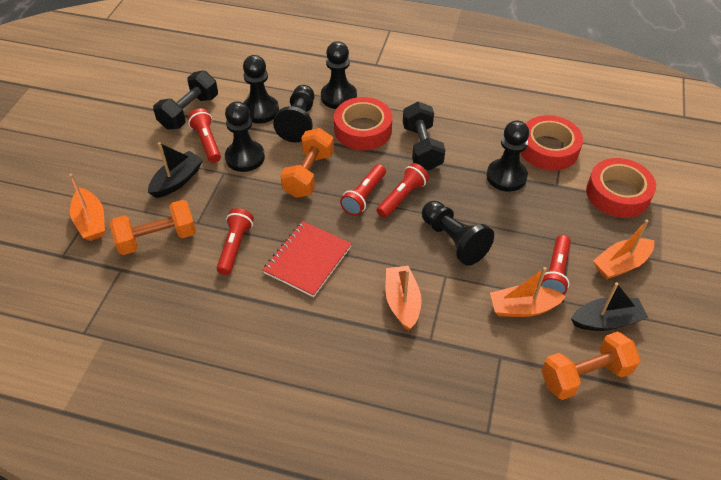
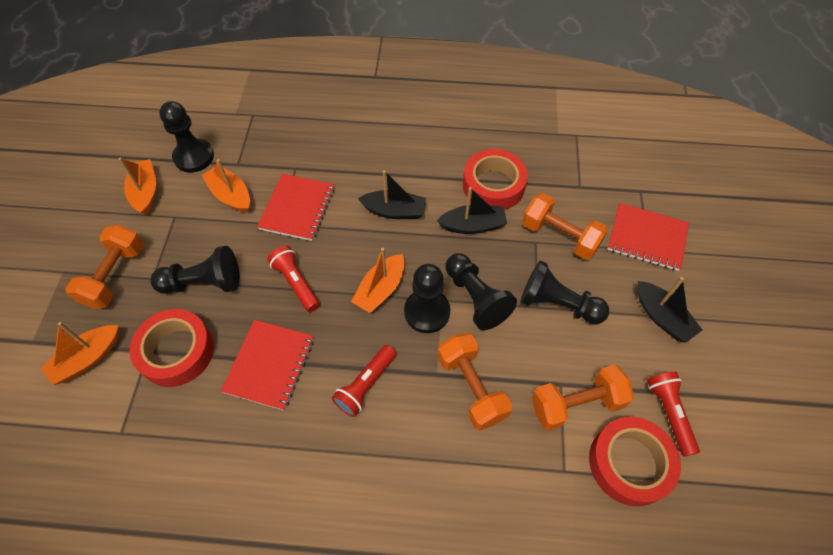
black boat: 2 -> 3
black dumbbell: 2 -> 0
black pawn: 6 -> 5
orange dumbbell: 3 -> 4
red flashlight: 5 -> 3
red notebook: 1 -> 3

